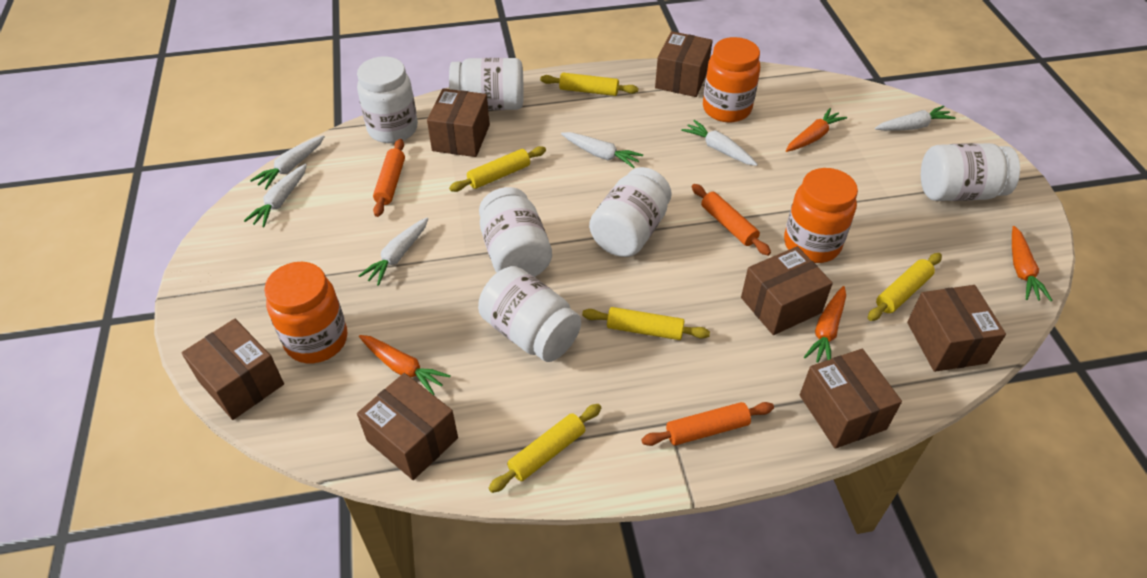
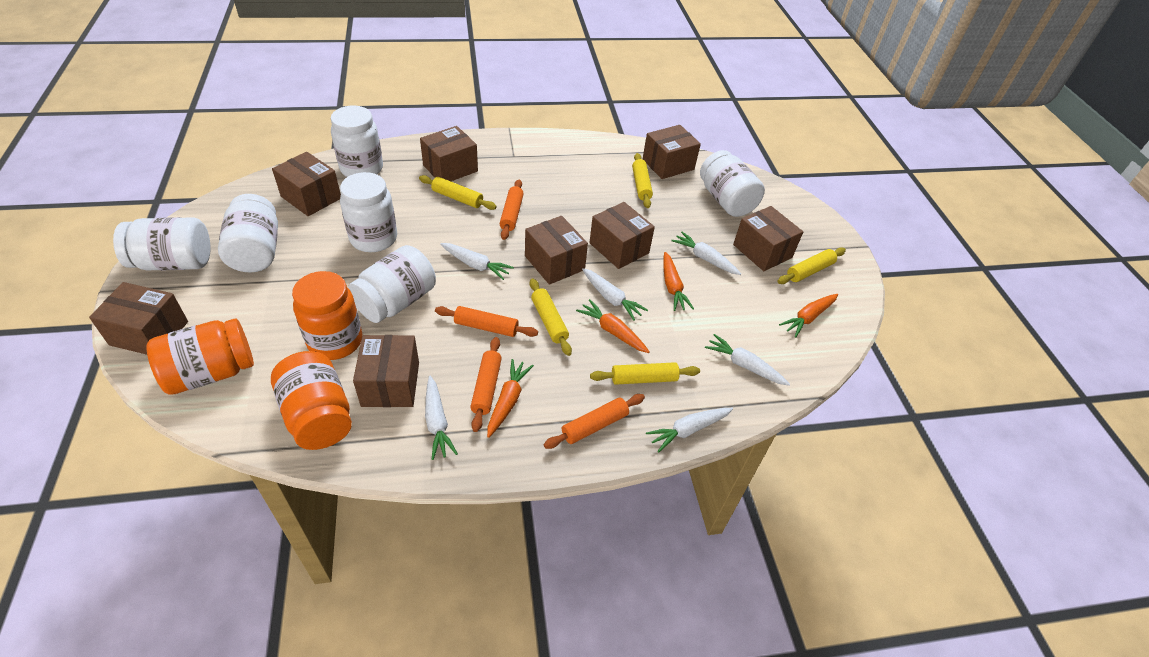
brown box: 7 -> 8
orange rolling pin: 3 -> 4

